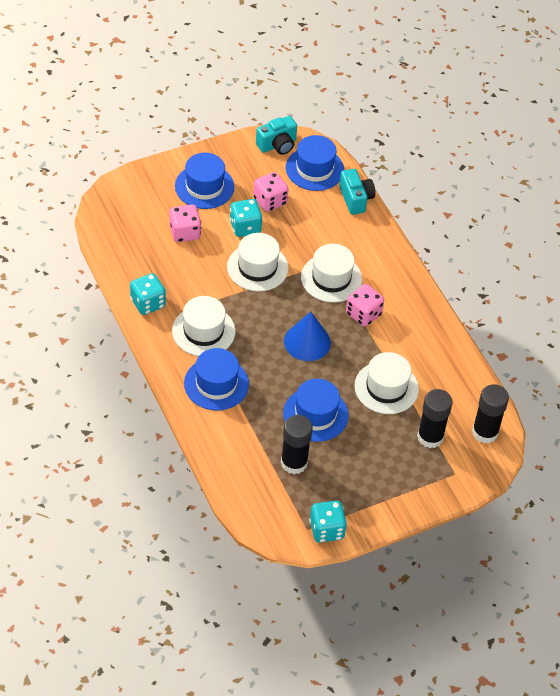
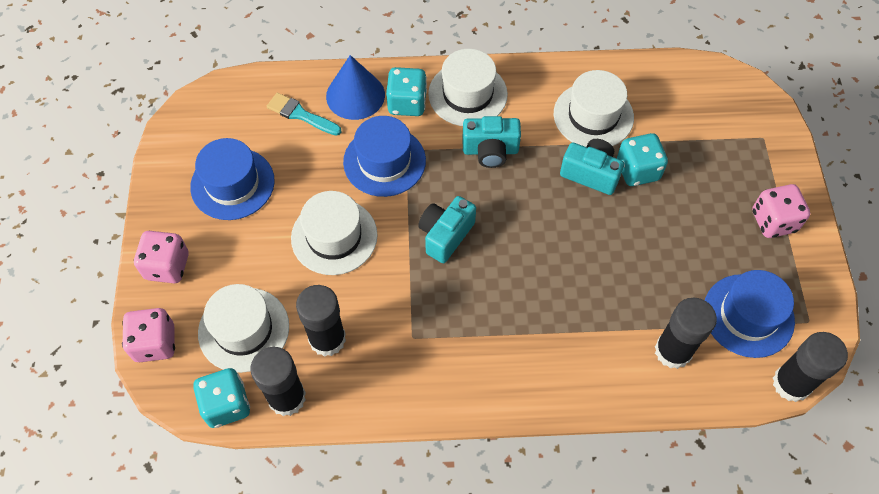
black glue stick: 3 -> 4
blue hat: 4 -> 3
turquoise brush: 0 -> 1
turquoise camera: 2 -> 3

